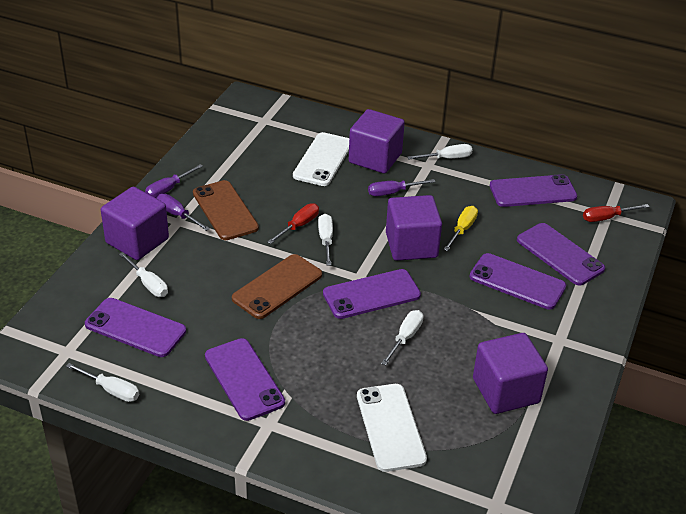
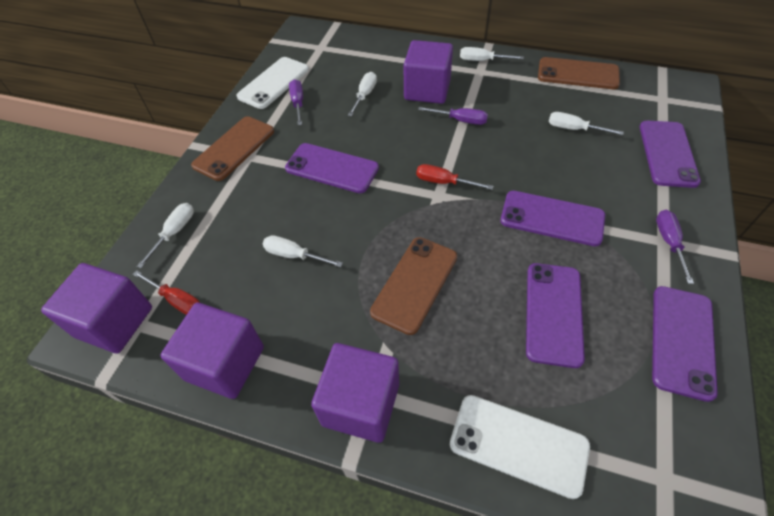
brown phone: 2 -> 3
purple phone: 6 -> 5
yellow screwdriver: 1 -> 0

